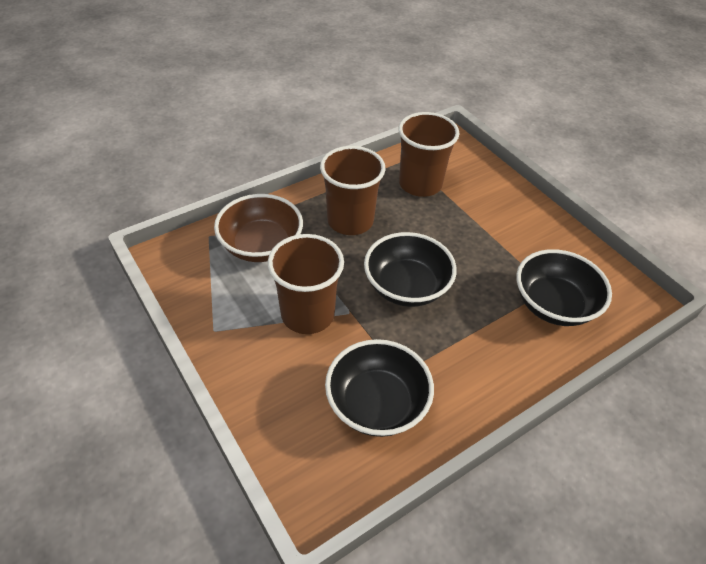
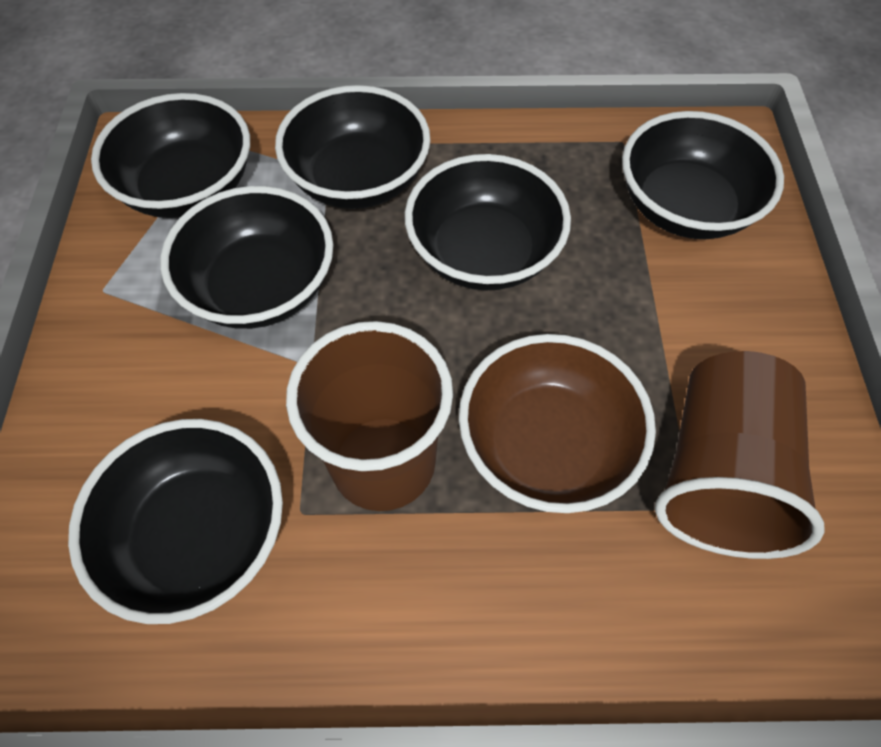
black bowl: 3 -> 6
brown cup: 3 -> 2

